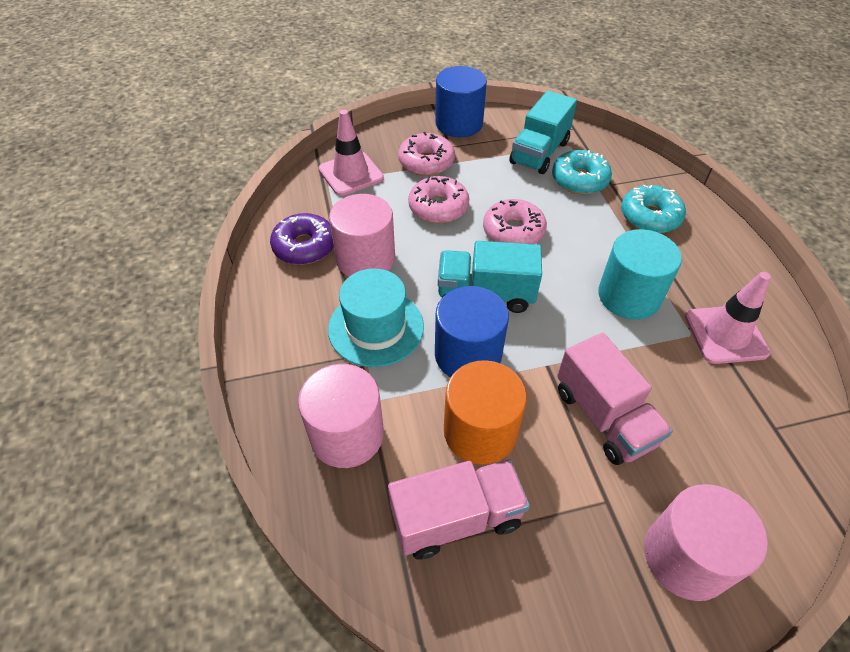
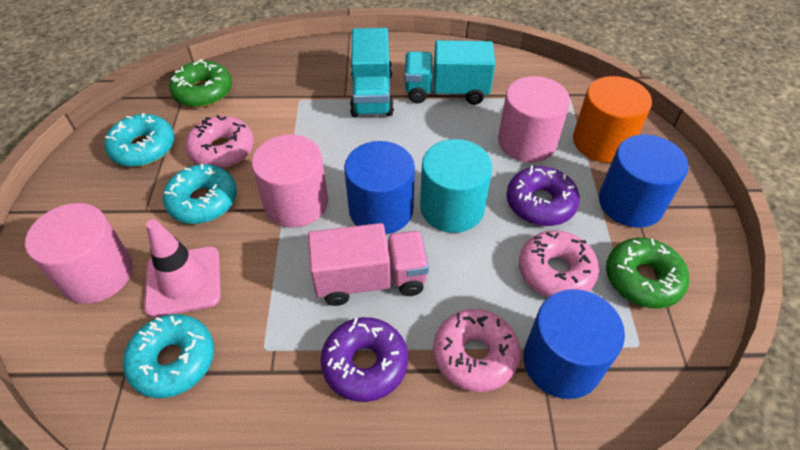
blue cylinder: 2 -> 3
green donut: 0 -> 2
pink traffic cone: 2 -> 1
pink truck: 2 -> 1
purple donut: 1 -> 2
turquoise donut: 2 -> 3
turquoise hat: 1 -> 0

